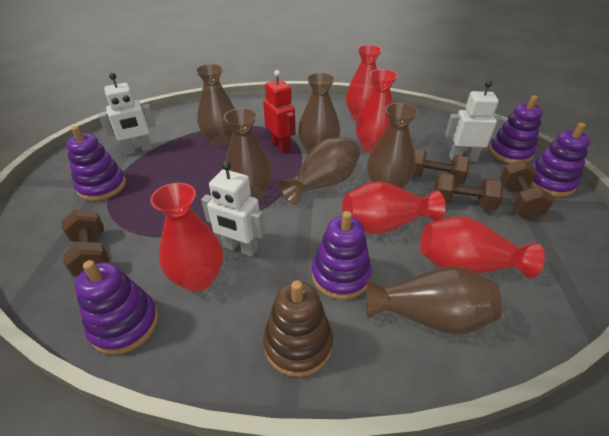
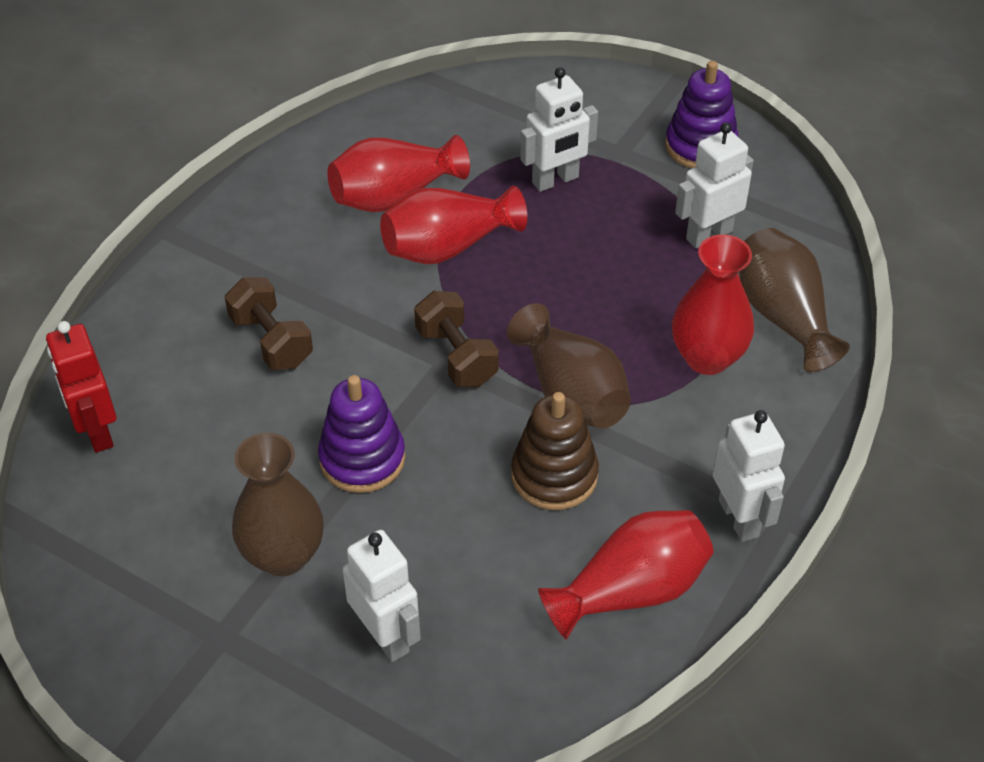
brown dumbbell: 4 -> 2
brown vase: 6 -> 3
purple stacking toy: 5 -> 2
red vase: 5 -> 4
white robot: 3 -> 4

